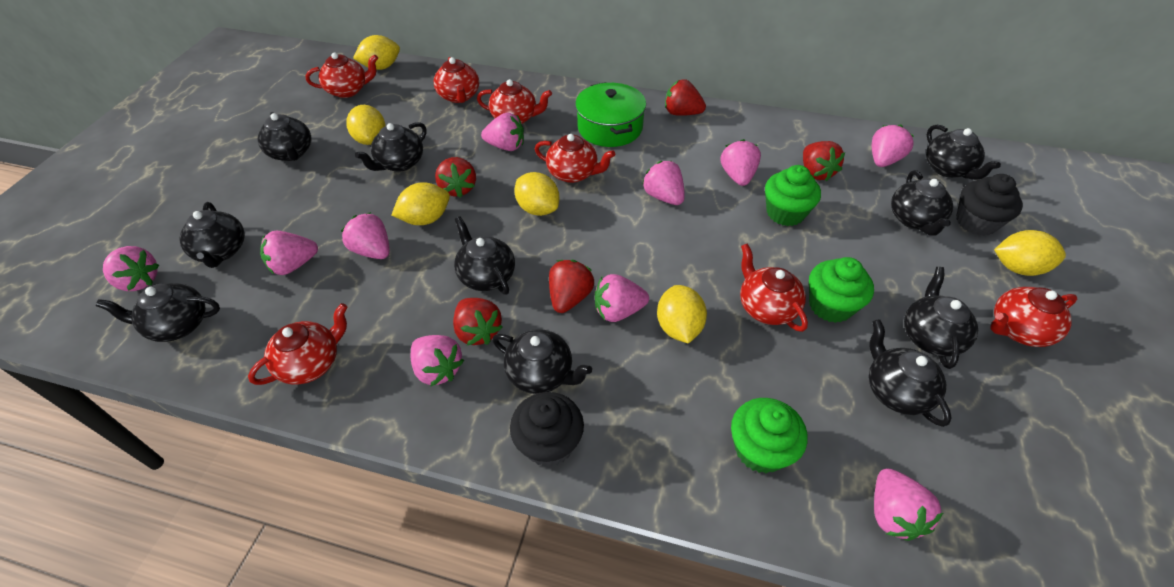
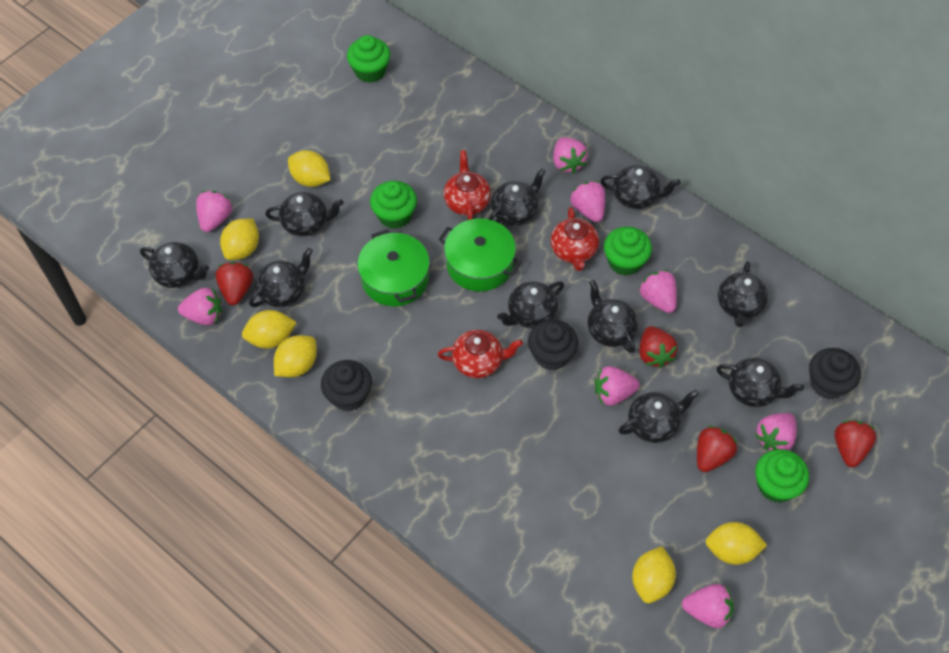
black cupcake: 2 -> 3
green cupcake: 3 -> 4
green pot: 1 -> 2
pink strawberry: 10 -> 8
red strawberry: 5 -> 4
red teapot: 7 -> 3

